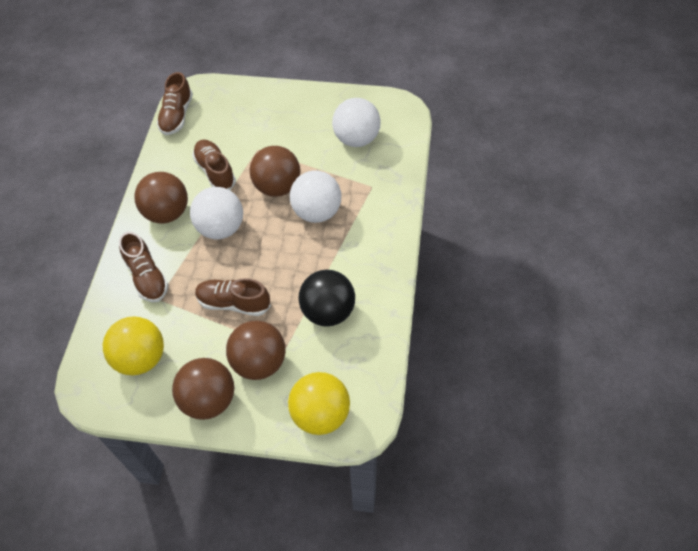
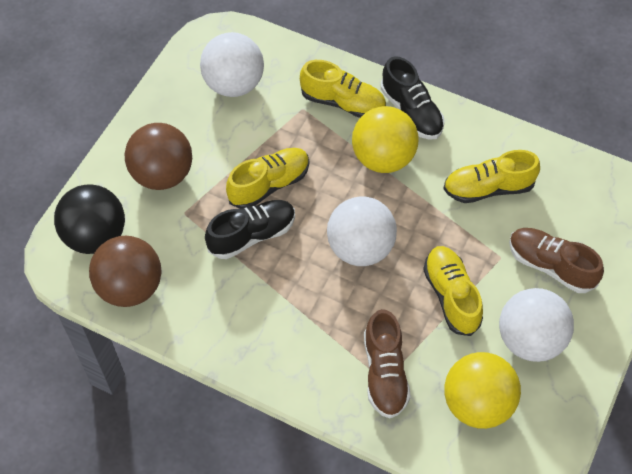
black shoe: 0 -> 2
brown ball: 4 -> 2
brown shoe: 4 -> 2
yellow shoe: 0 -> 4

